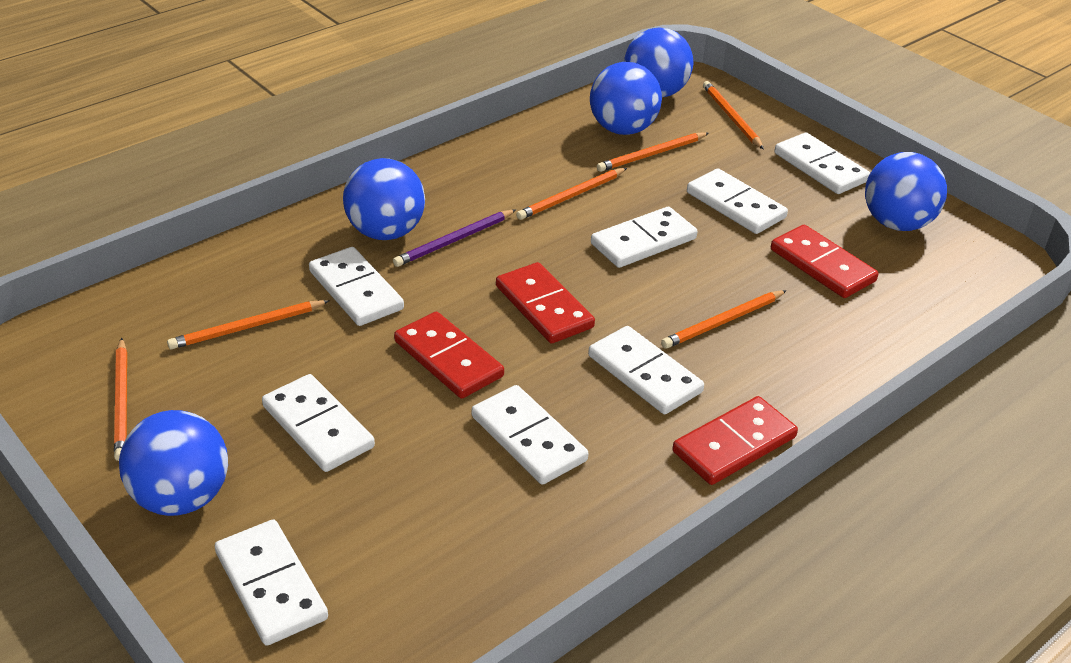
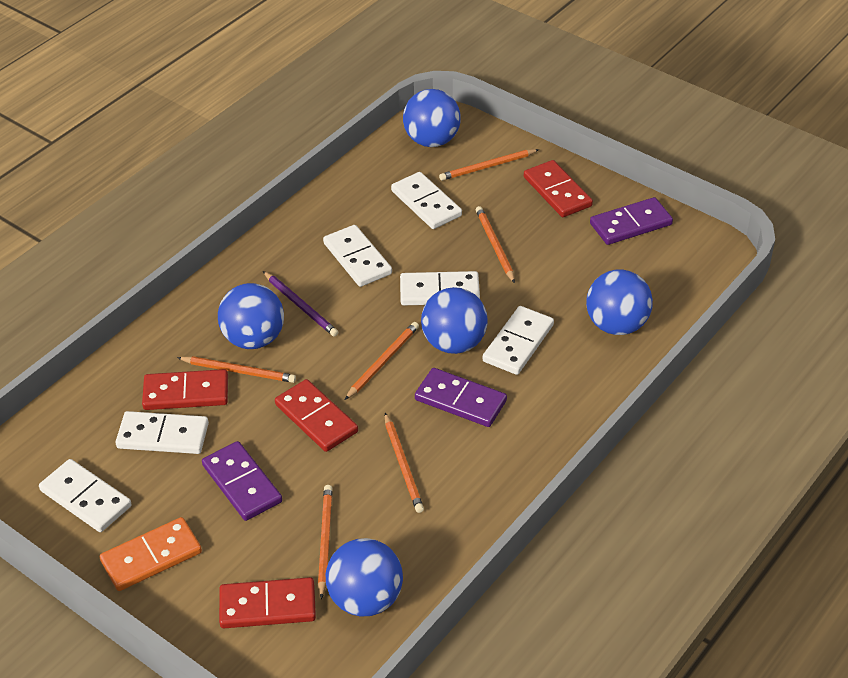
orange domino: 0 -> 1
purple domino: 0 -> 3
white domino: 8 -> 6

